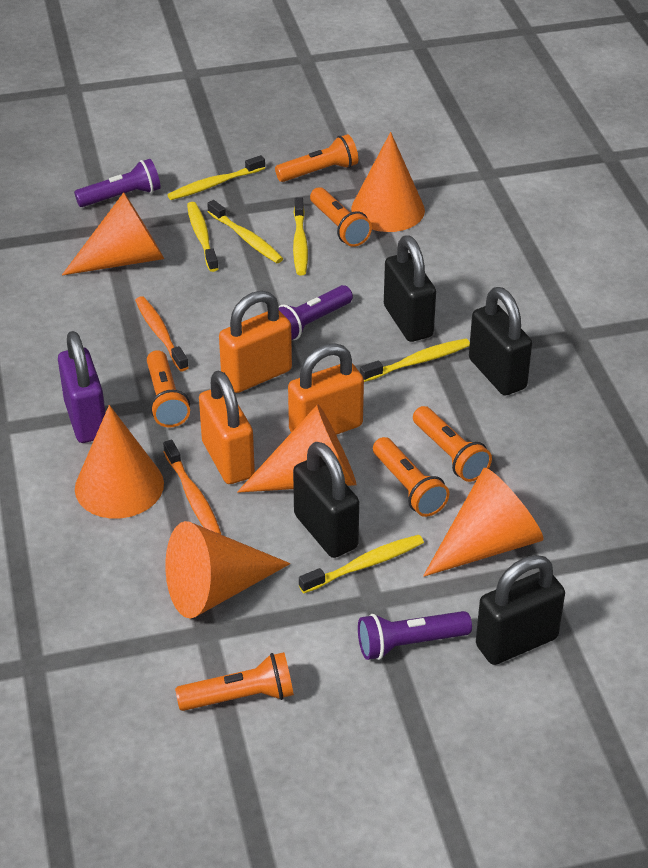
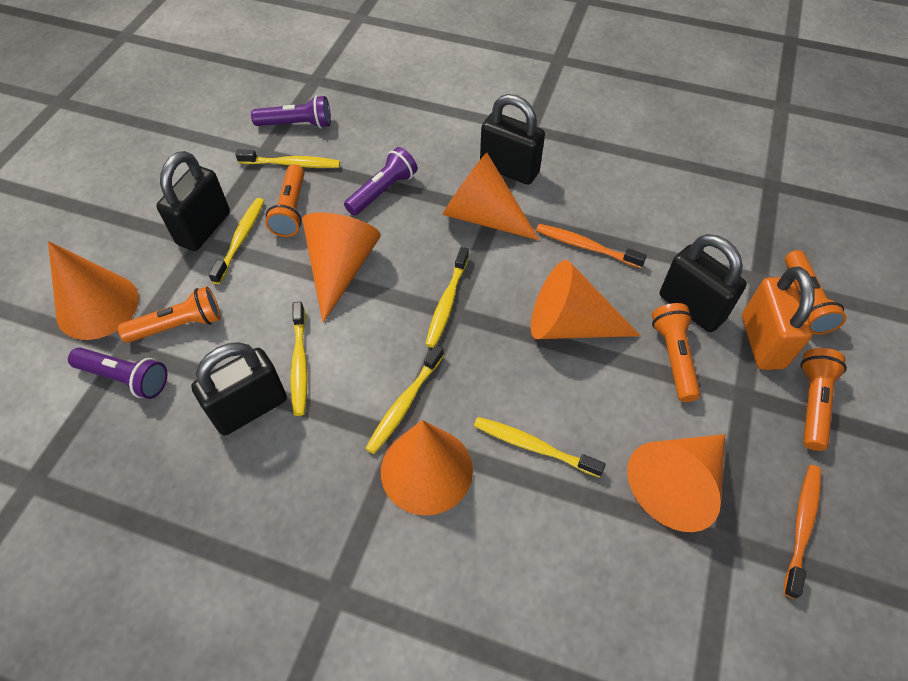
orange flashlight: 6 -> 5
orange padlock: 3 -> 1
purple padlock: 1 -> 0

